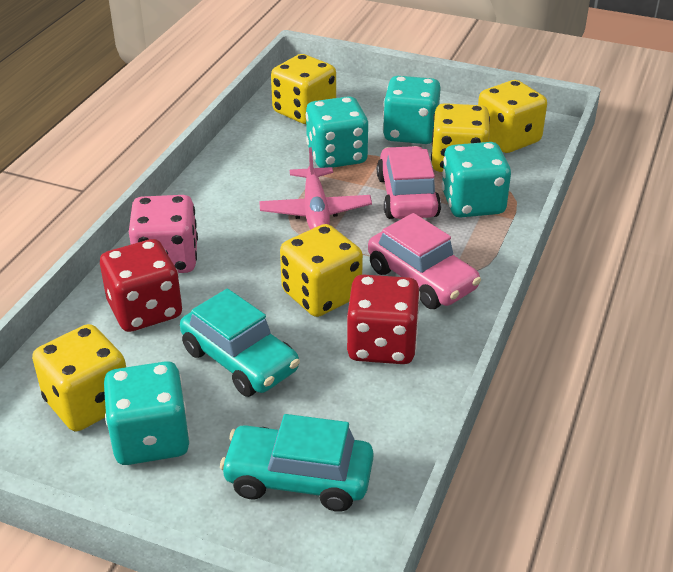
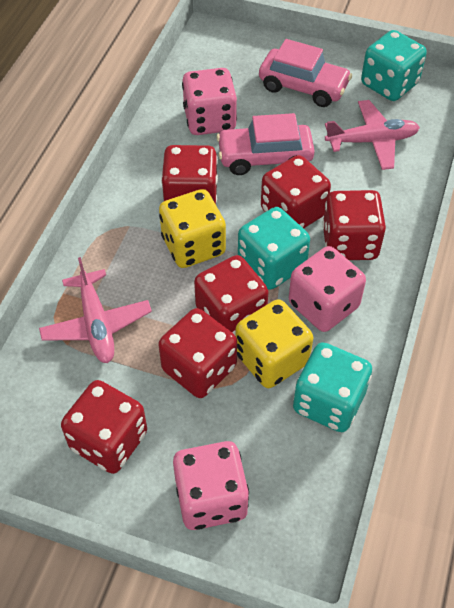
pink dice: 1 -> 3
pink plane: 1 -> 2
red dice: 2 -> 6
turquoise car: 2 -> 0
turquoise dice: 4 -> 3
yellow dice: 5 -> 2

